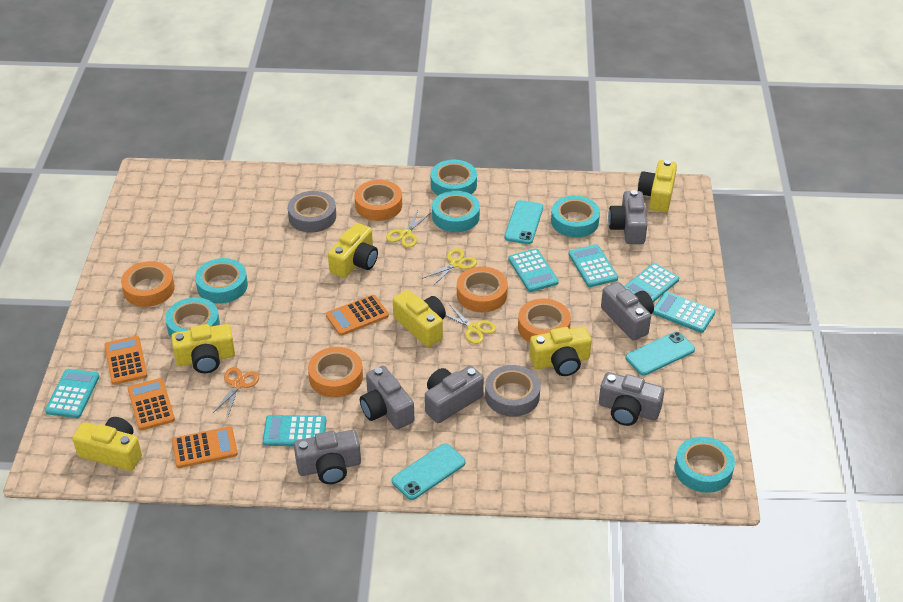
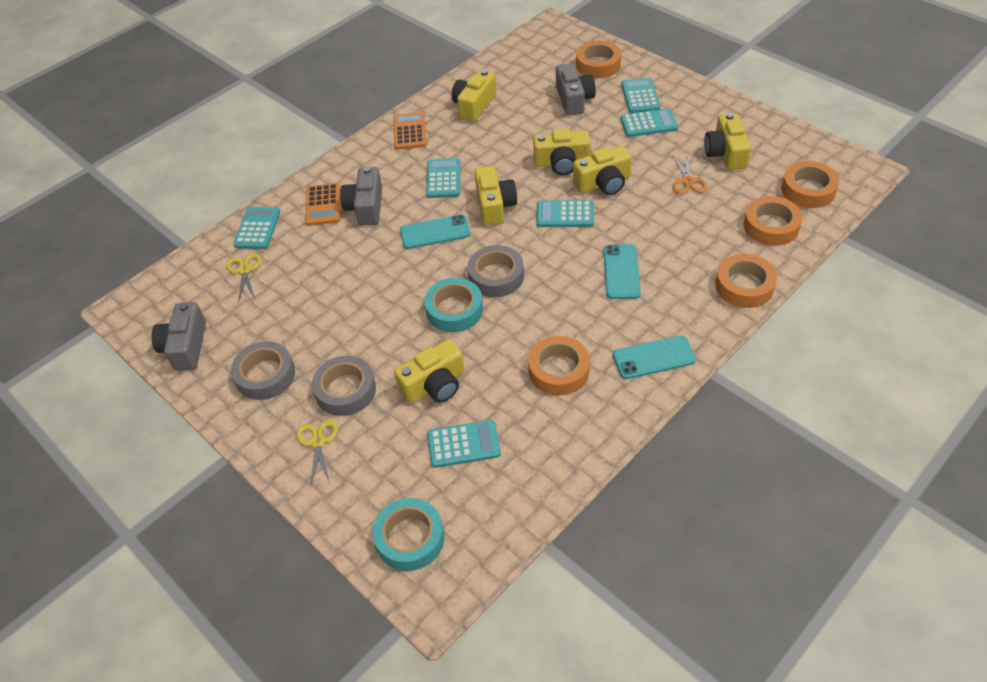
grey camera: 6 -> 3
grey tape: 2 -> 3
orange calculator: 4 -> 2
turquoise tape: 6 -> 2
yellow scissors: 3 -> 2

